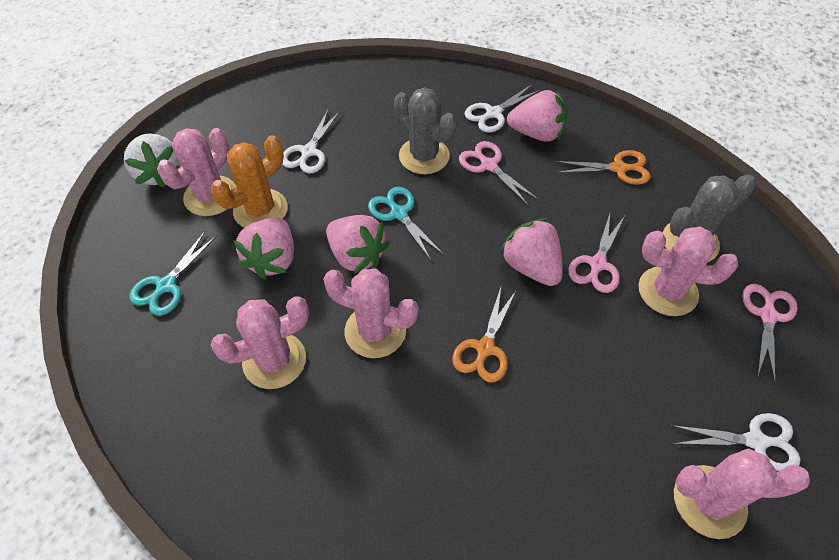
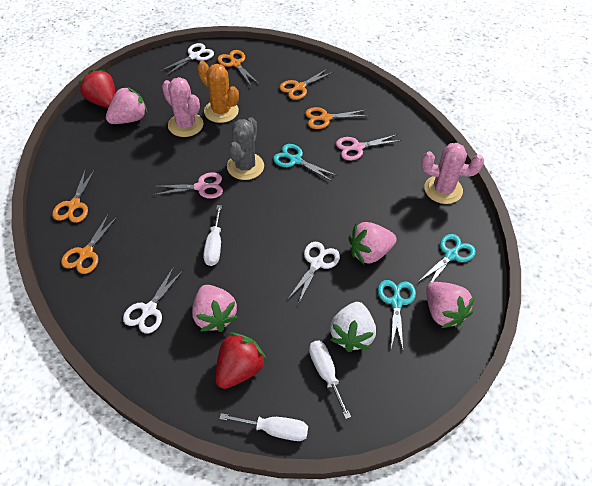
grey cactus: 2 -> 1
orange scissors: 2 -> 5
pink cactus: 5 -> 2
pink scissors: 3 -> 2
red strawberry: 0 -> 2
turquoise scissors: 2 -> 3
white screwdriver: 0 -> 3

